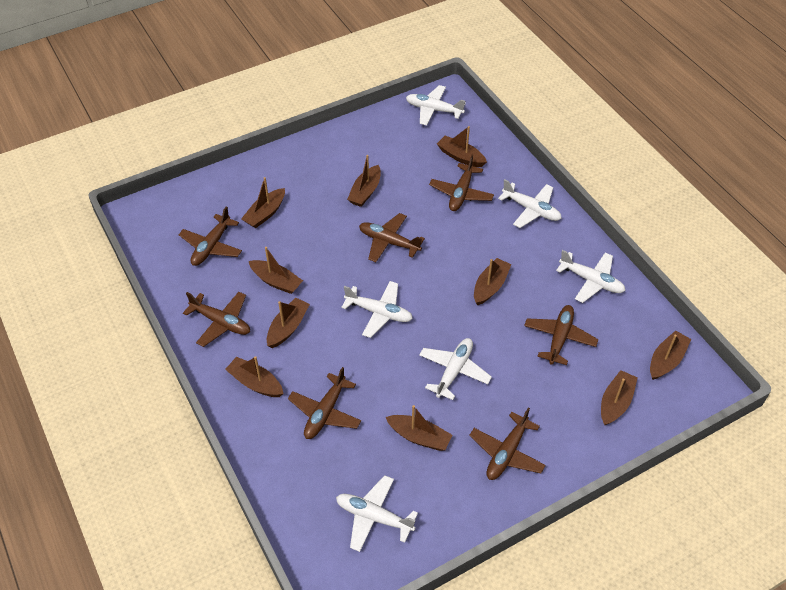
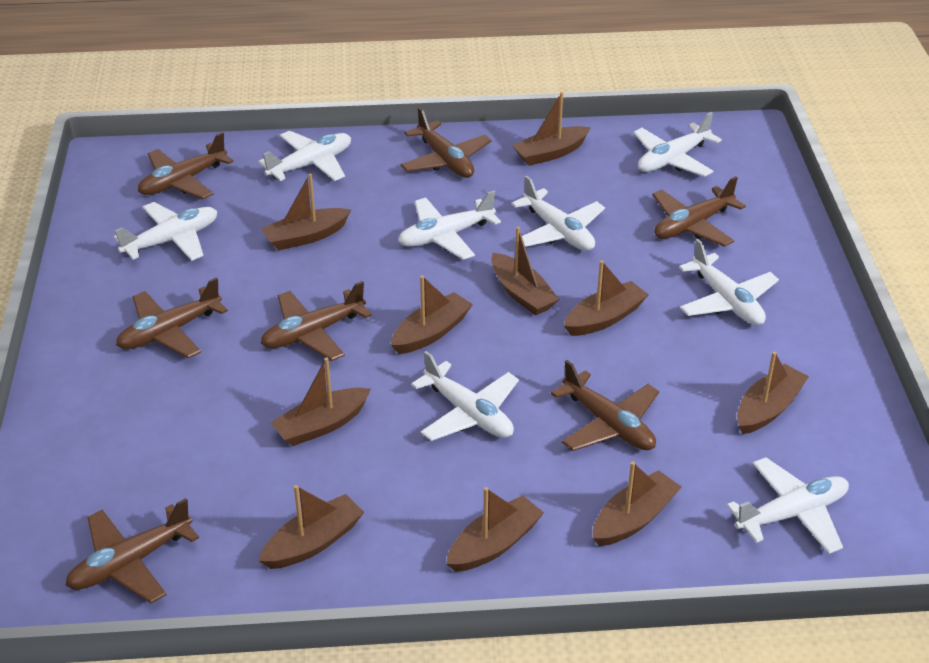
white plane: 6 -> 8

